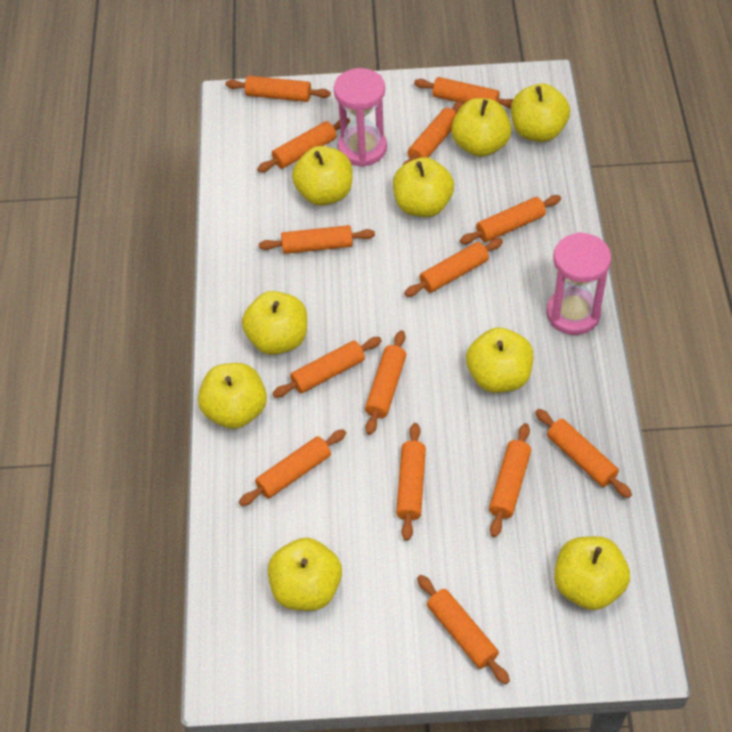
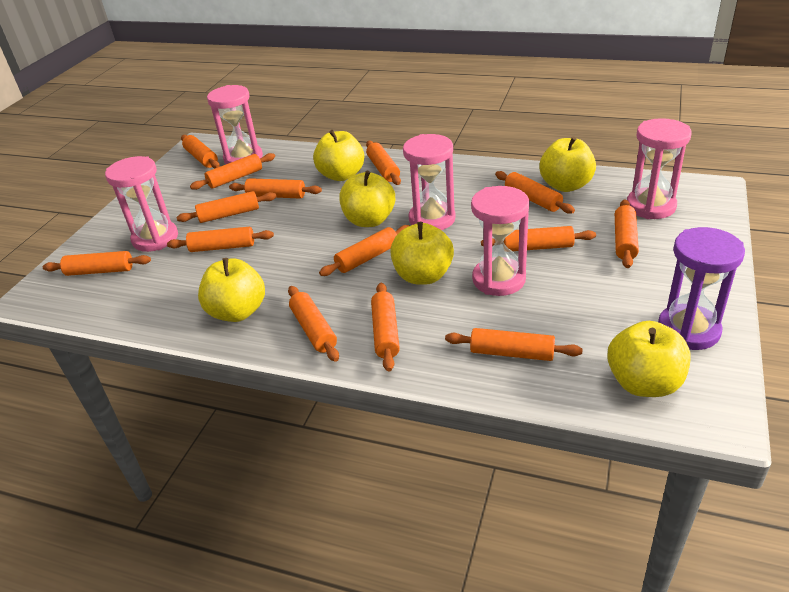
pink hourglass: 2 -> 5
purple hourglass: 0 -> 1
yellow apple: 9 -> 6

